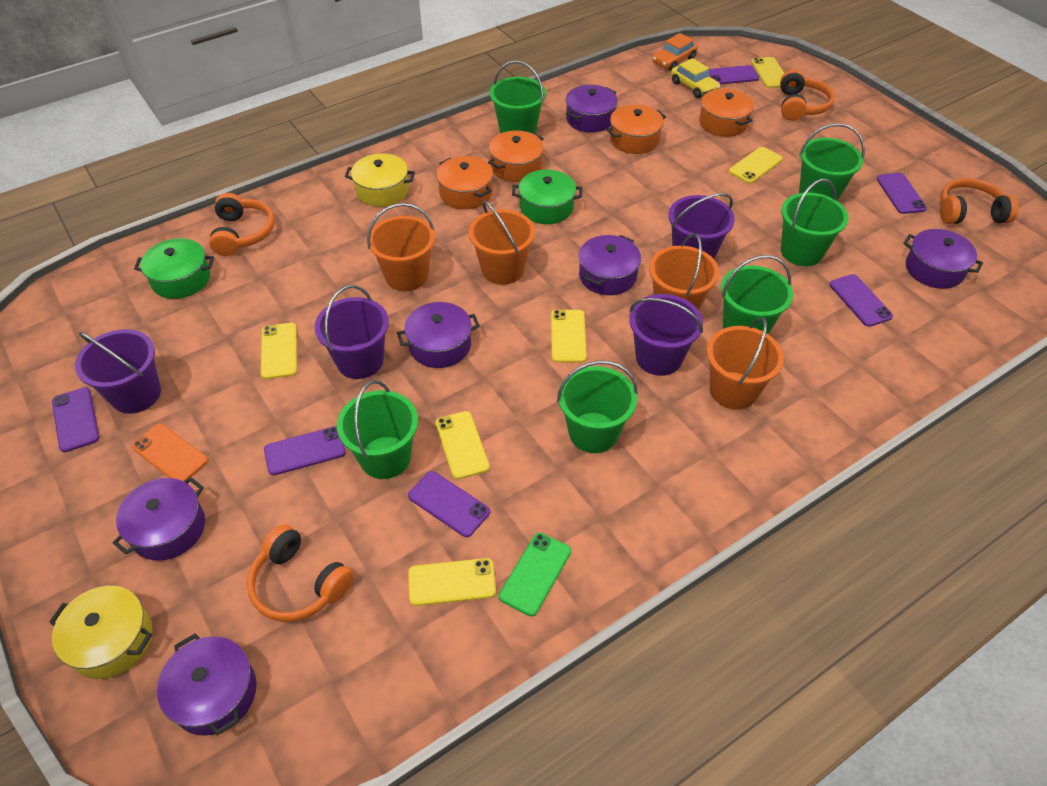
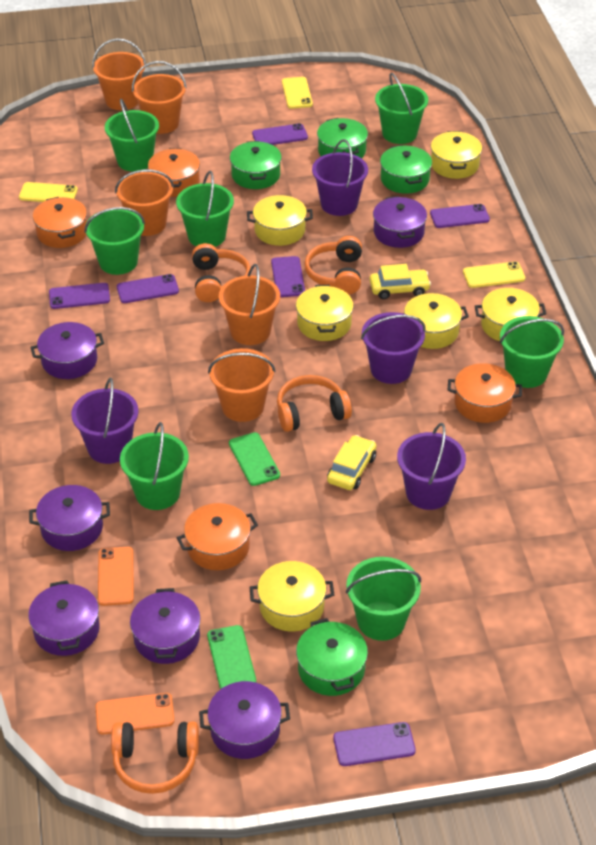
green bucket: 6 -> 7
green phone: 1 -> 2
green pot: 2 -> 4
orange bucket: 4 -> 5
orange car: 1 -> 0
orange phone: 1 -> 2
yellow car: 1 -> 2
yellow phone: 6 -> 3
yellow pot: 2 -> 6

